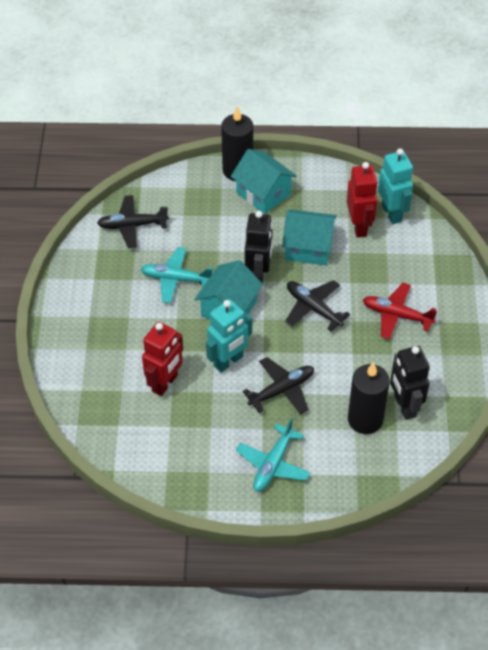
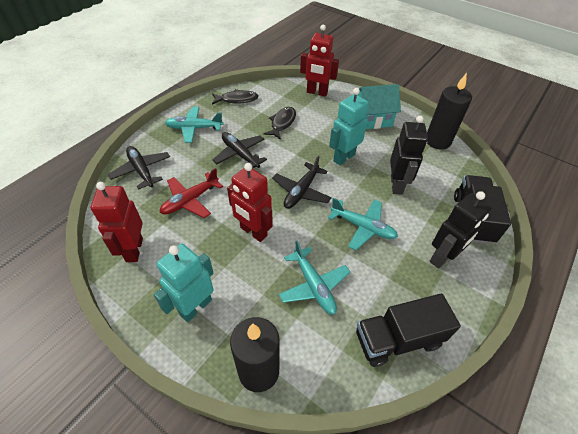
black fish: 0 -> 2
black truck: 0 -> 2
red robot: 2 -> 3
turquoise house: 3 -> 1
turquoise plane: 2 -> 3

